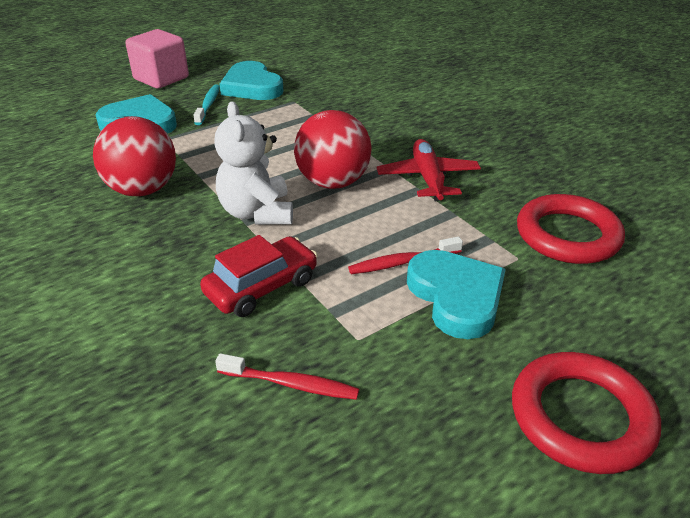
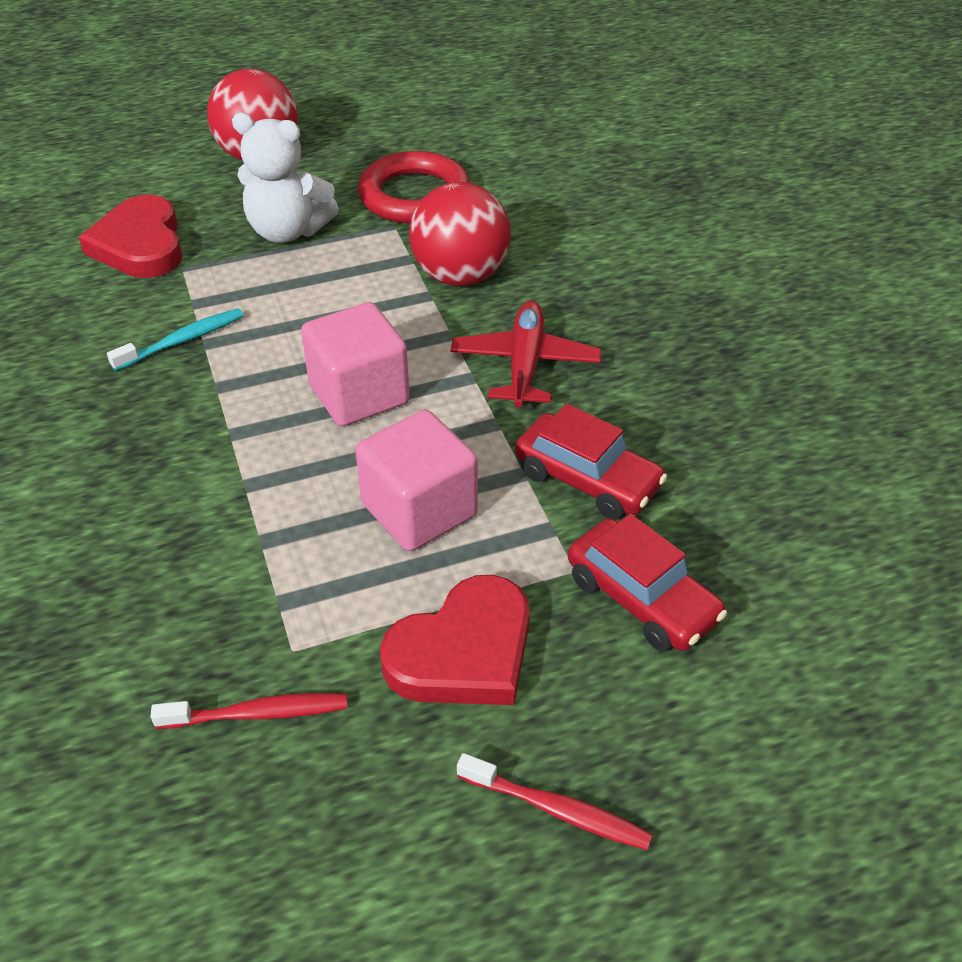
pink cube: 1 -> 2
red car: 1 -> 2
red heart: 0 -> 2
red ring: 2 -> 1
turquoise heart: 3 -> 0

